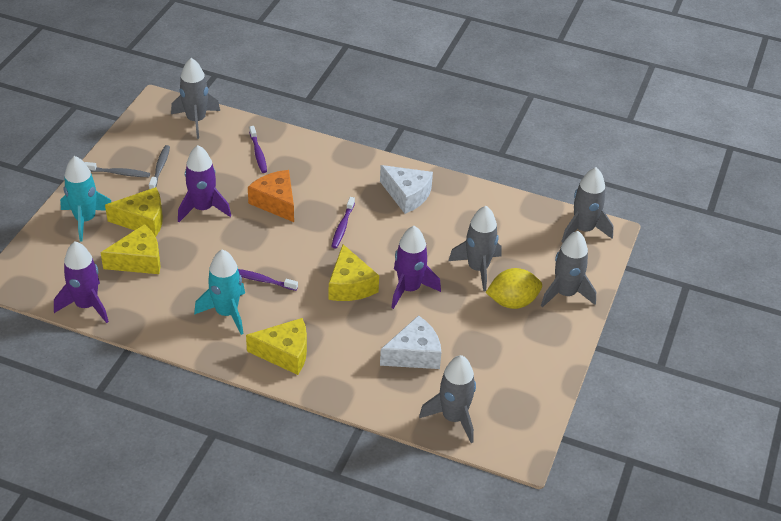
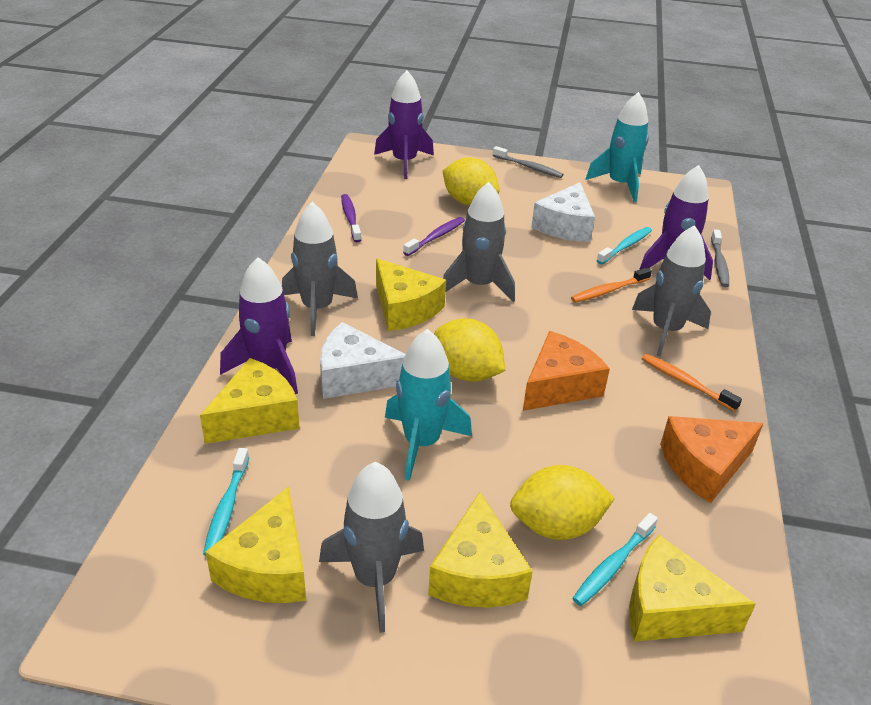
grey rocket: 5 -> 4
orange cheese: 1 -> 2
orange toothbrush: 0 -> 2
purple toothbrush: 3 -> 2
turquoise toothbrush: 0 -> 3
yellow cheese: 4 -> 5
yellow lemon: 1 -> 3

